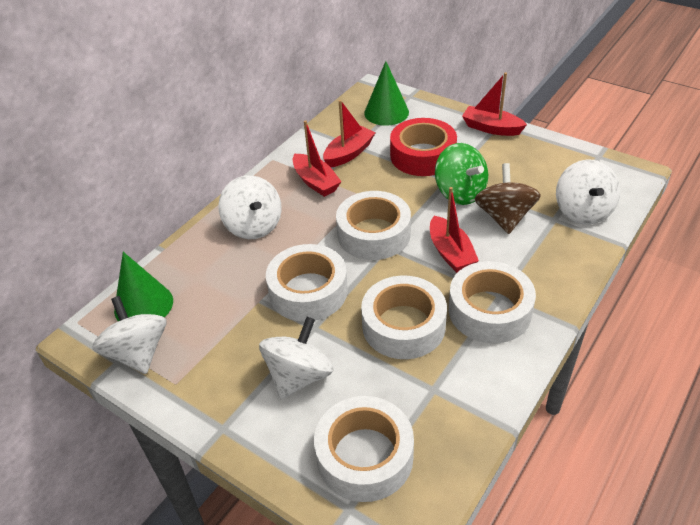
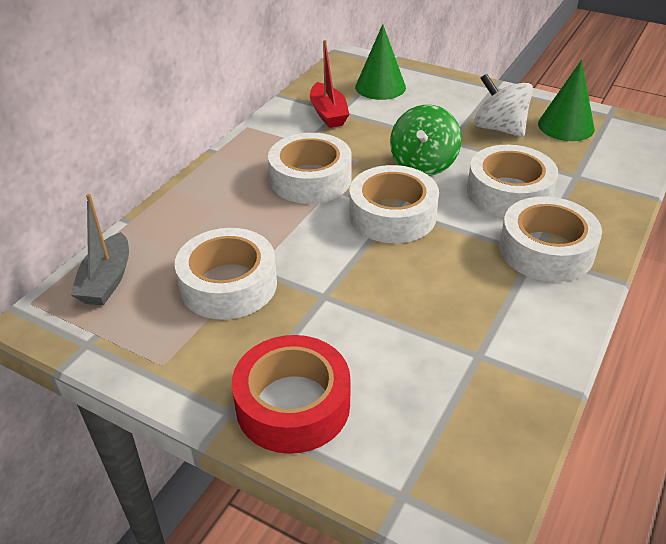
brown spinning top: 1 -> 0
grey boat: 0 -> 1
red boat: 4 -> 1
white spinning top: 4 -> 1

